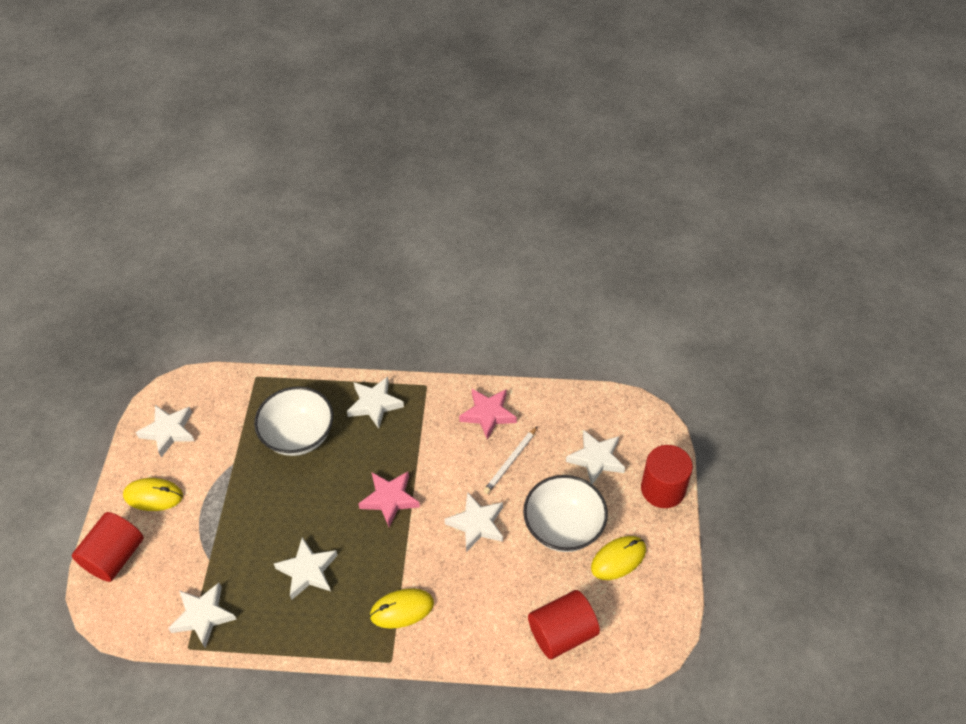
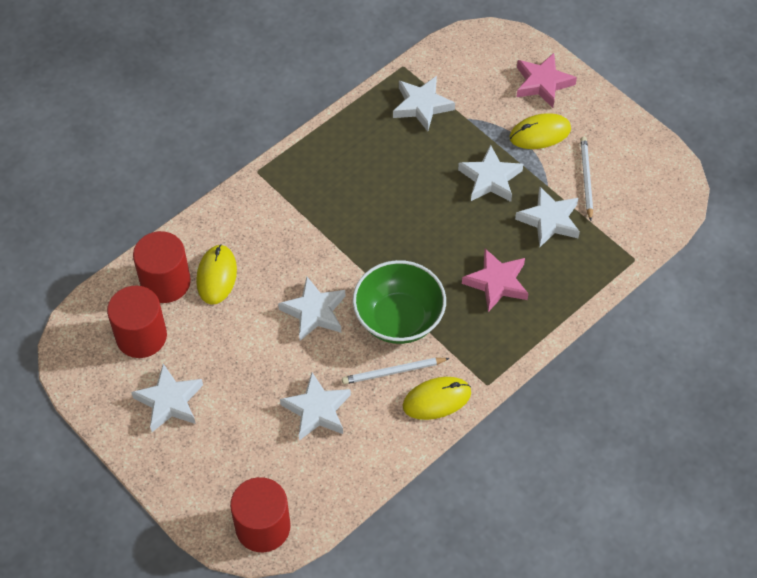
green bowl: 0 -> 1
white bowl: 2 -> 0
white pencil: 1 -> 2

